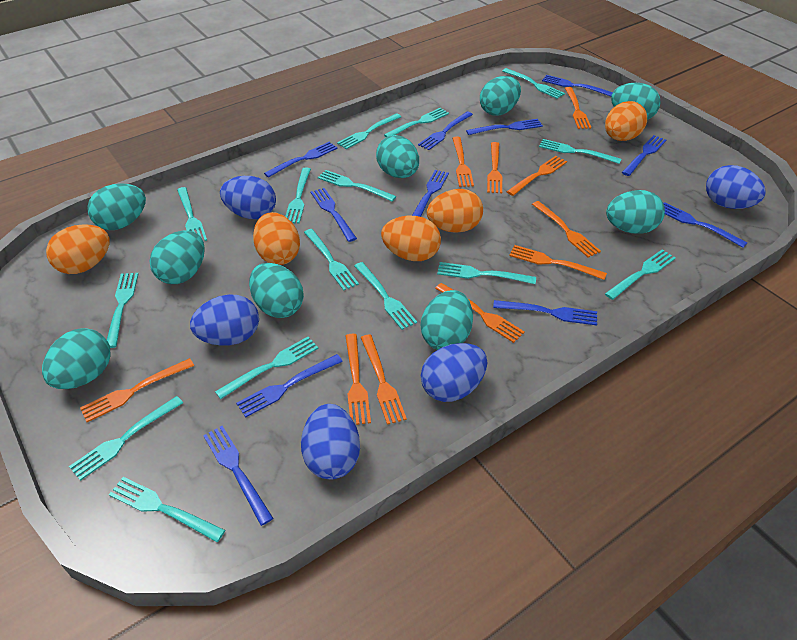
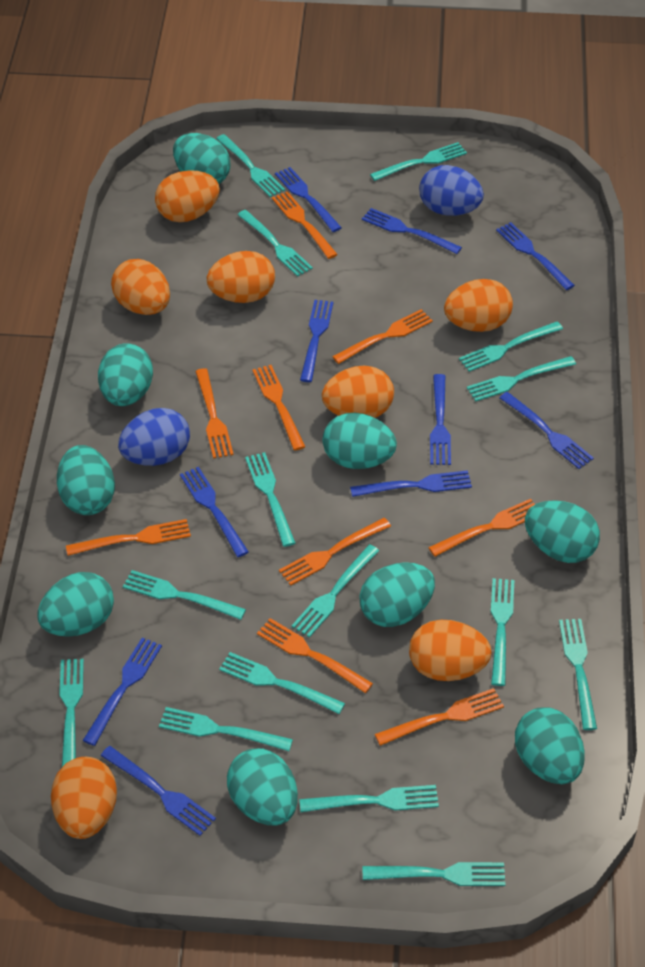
blue egg: 5 -> 2
blue fork: 11 -> 10
orange egg: 5 -> 7
orange fork: 10 -> 9

